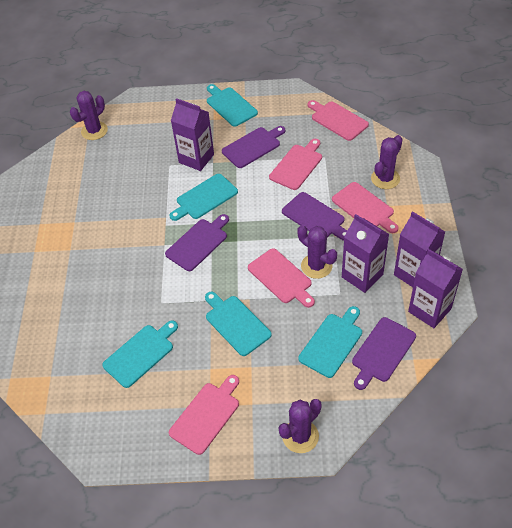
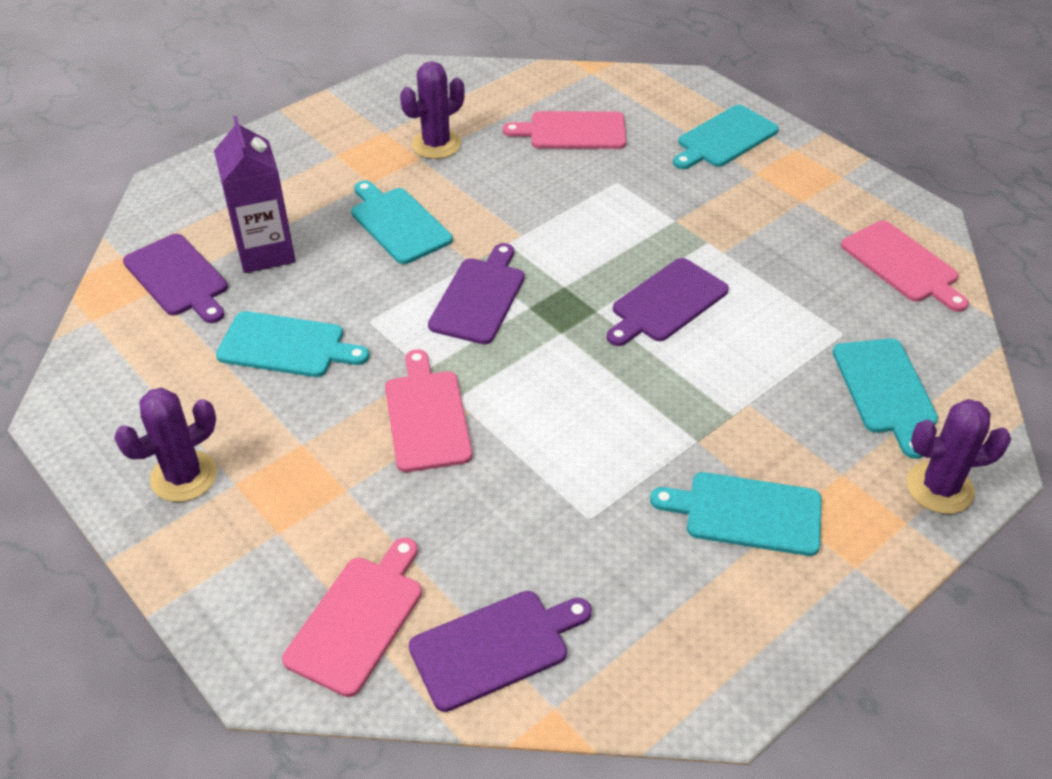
pink cutting board: 5 -> 4
purple cactus: 4 -> 3
purple carton: 4 -> 1

